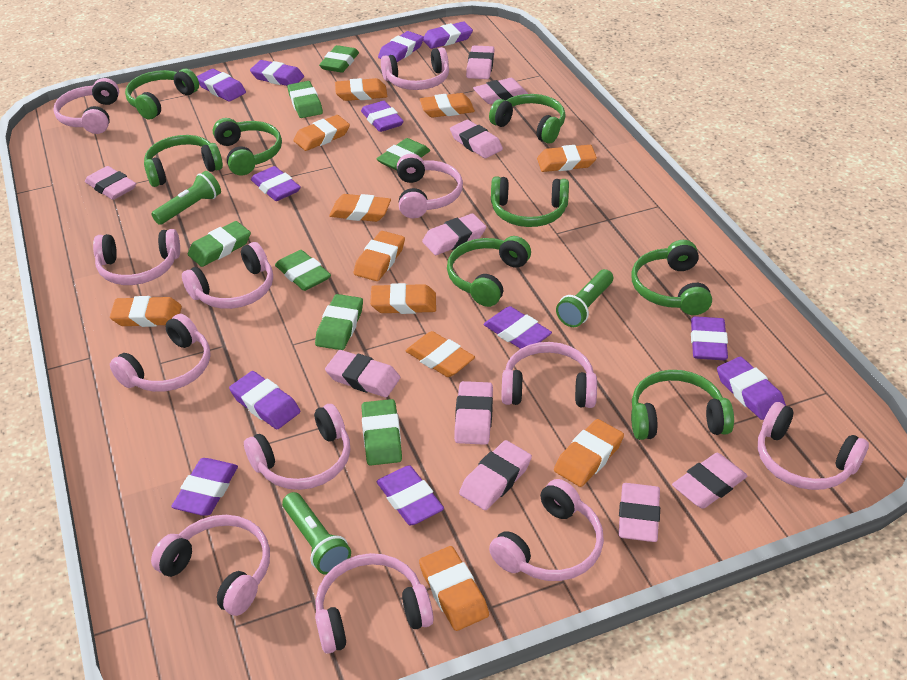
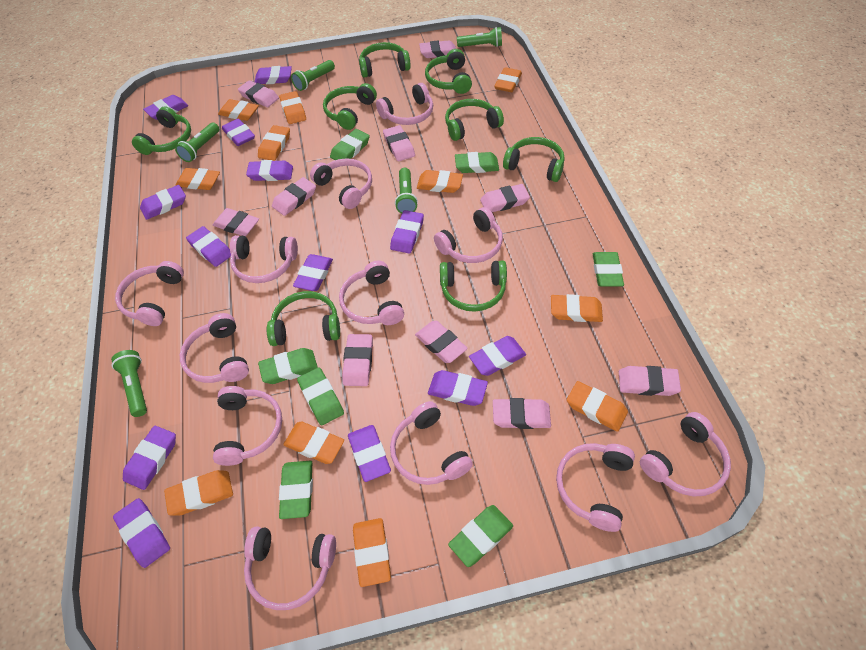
green flashlight: 3 -> 5
purple eraser: 12 -> 13

